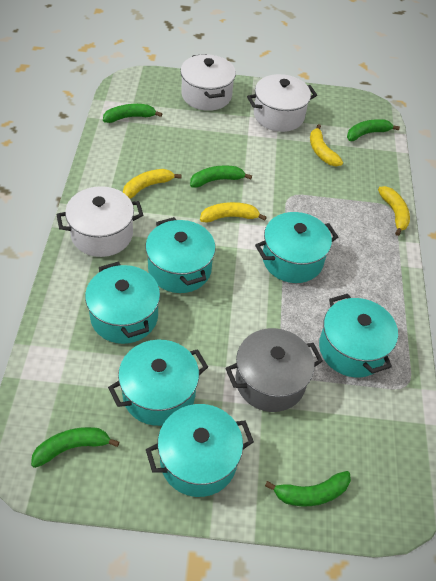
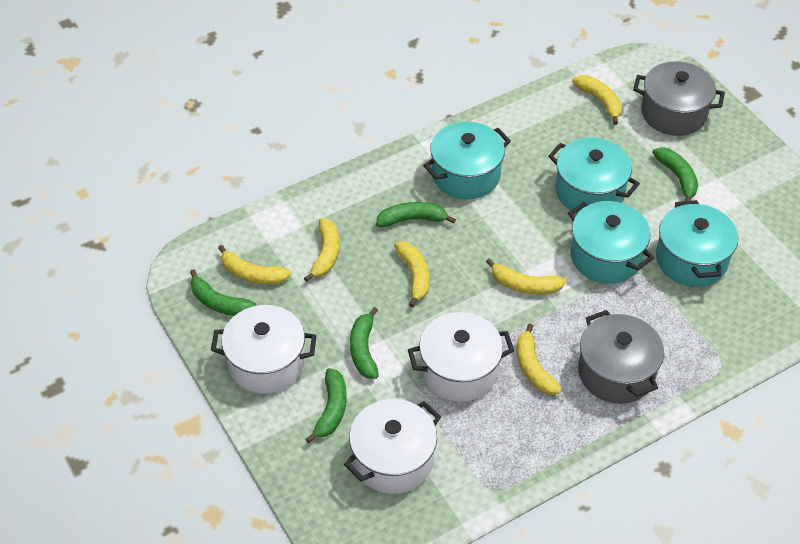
grey pot: 1 -> 2
turquoise pot: 6 -> 4
yellow banana: 4 -> 6

